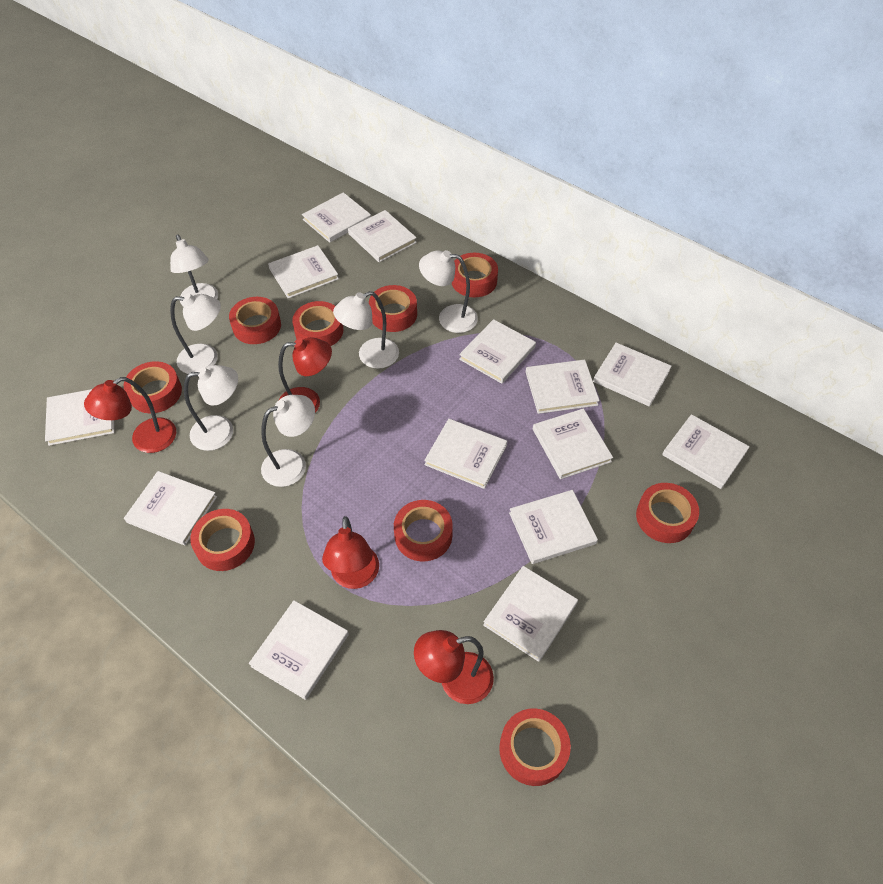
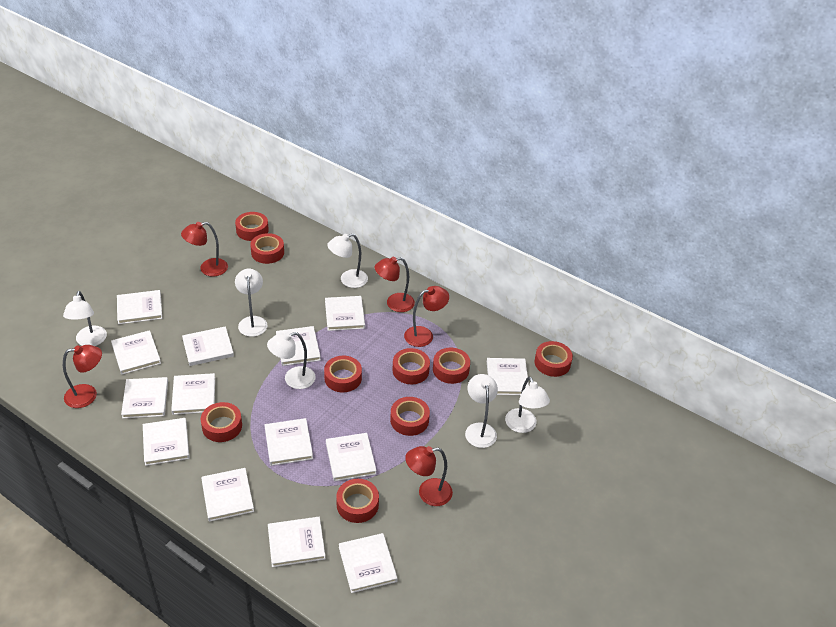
red lamp: 4 -> 5

